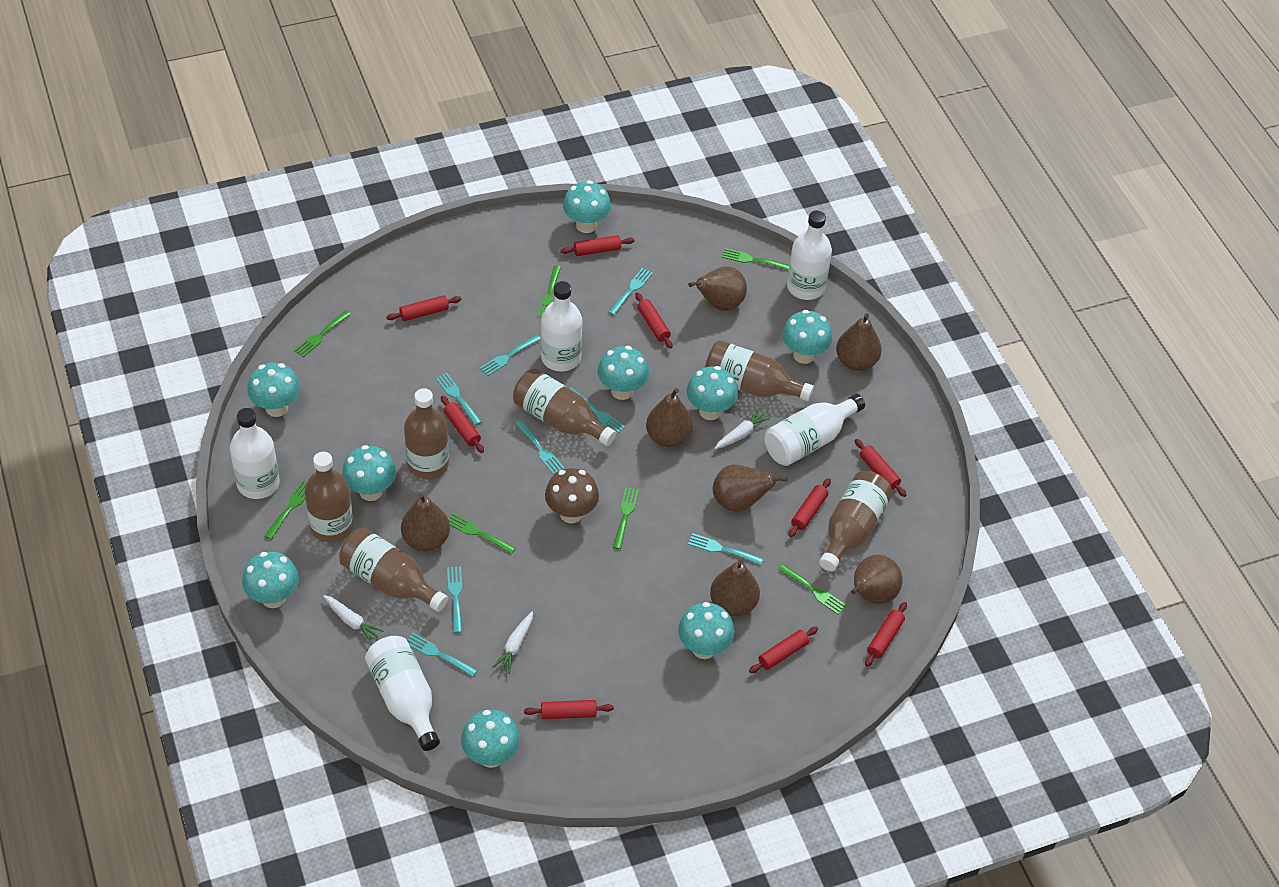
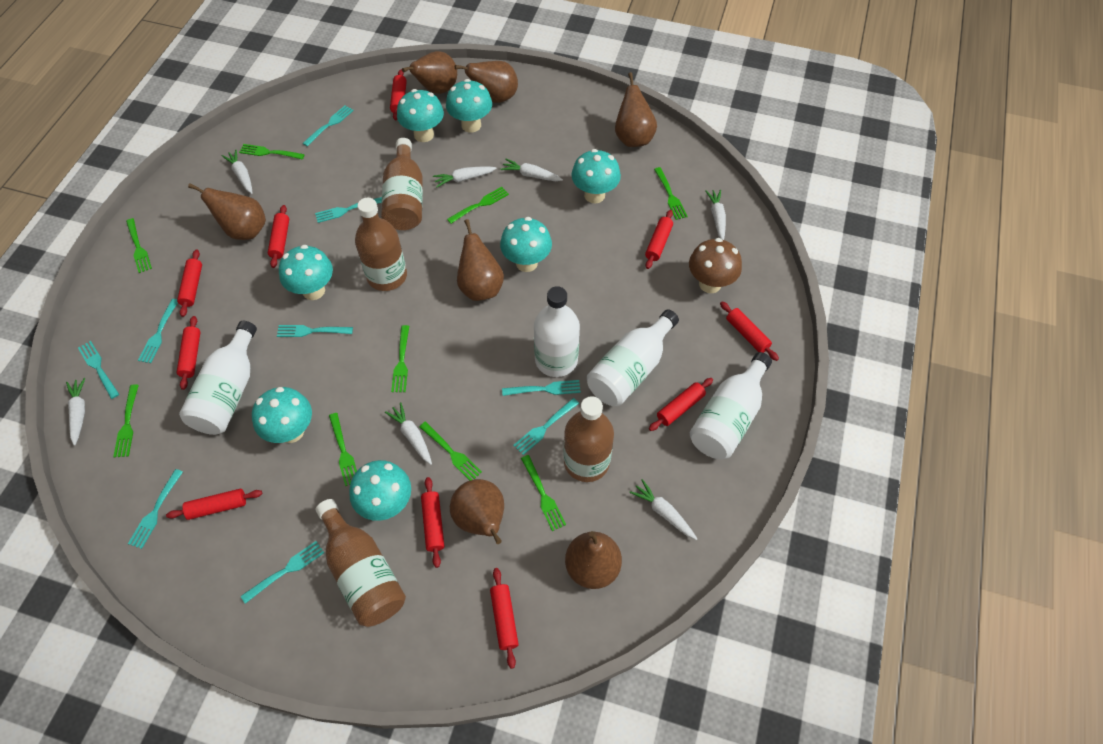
brown bottle: 6 -> 4
green fork: 7 -> 9
red rolling pin: 9 -> 10
turquoise fork: 8 -> 9
turquoise mushroom: 9 -> 7
white bottle: 5 -> 4
white carrot: 3 -> 7

